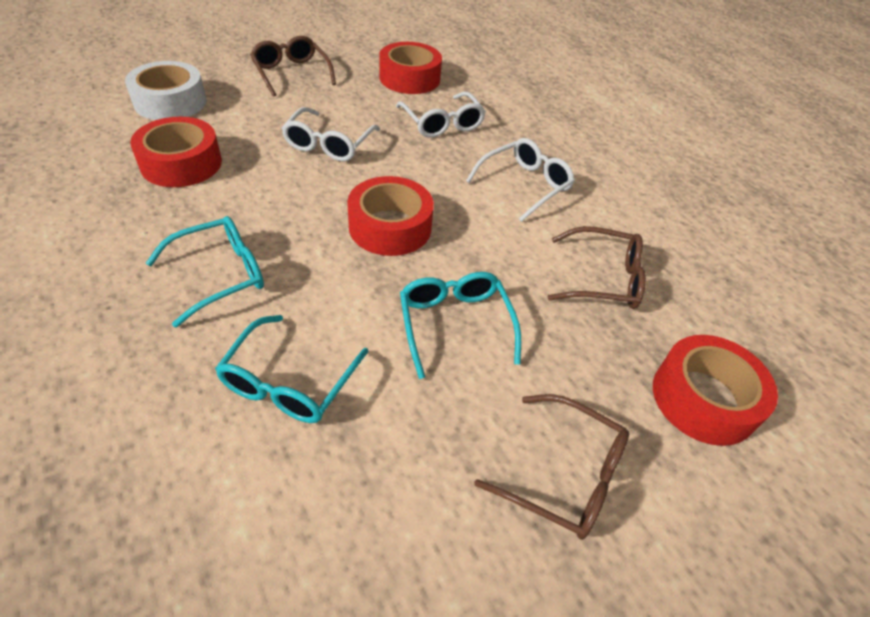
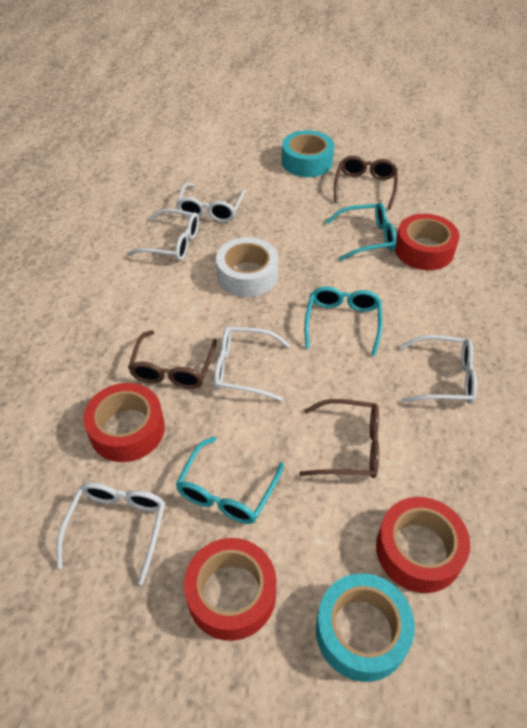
turquoise tape: 0 -> 2
white glasses: 3 -> 5

